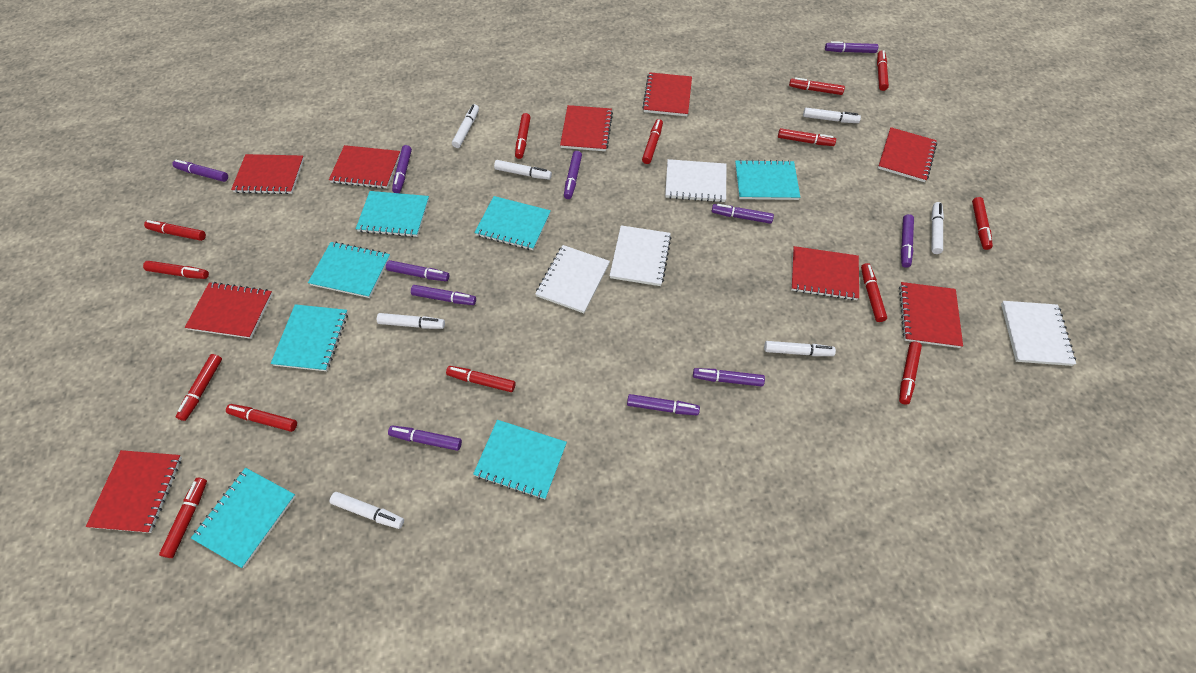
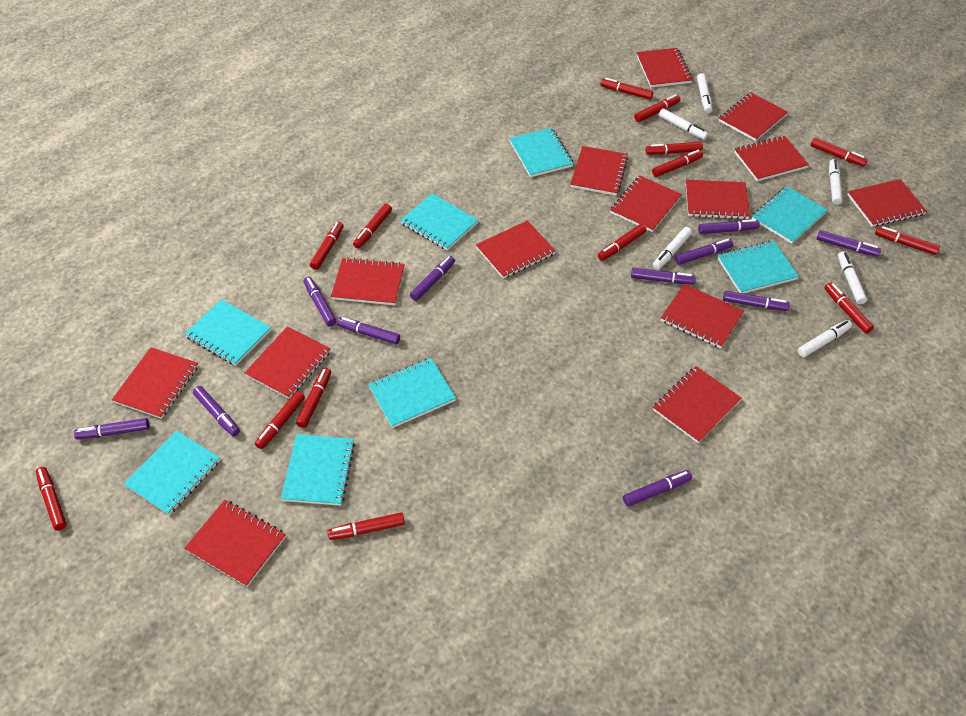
red notebook: 9 -> 14
turquoise notebook: 7 -> 8
white marker: 7 -> 6
white notebook: 4 -> 0

